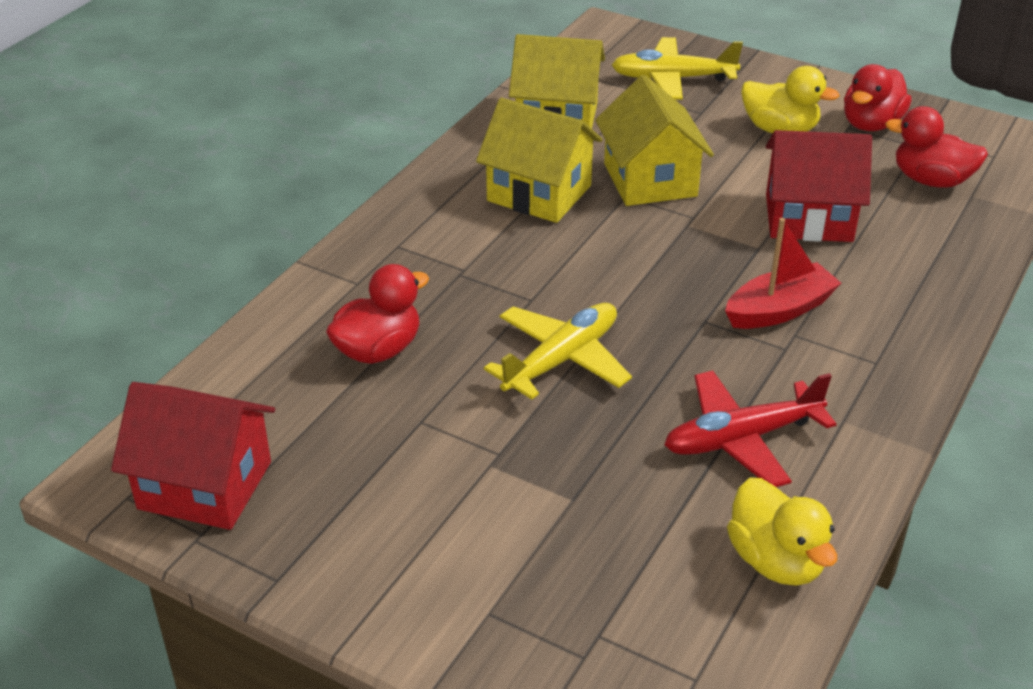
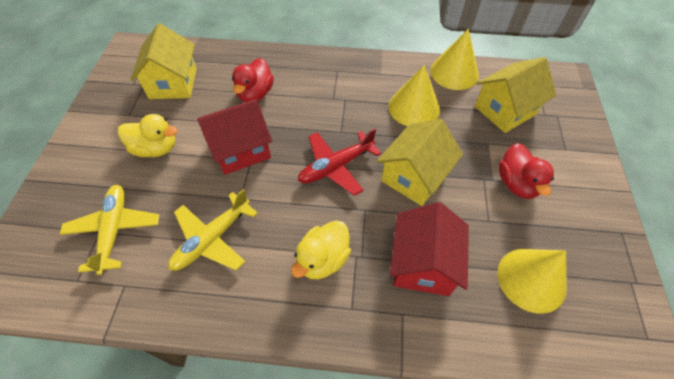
red boat: 1 -> 0
red duck: 3 -> 2
yellow cone: 0 -> 3

